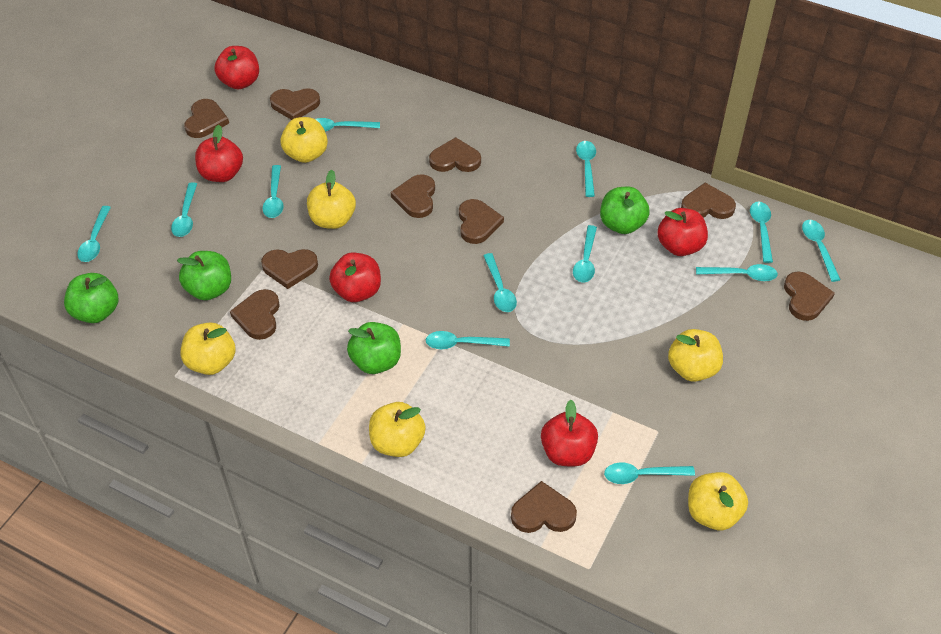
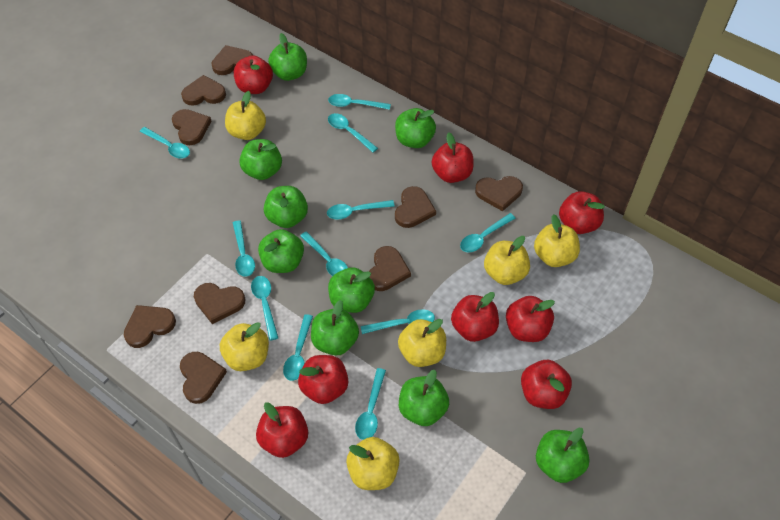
brown heart: 10 -> 9
green apple: 4 -> 9
red apple: 5 -> 8
turquoise spoon: 12 -> 11

